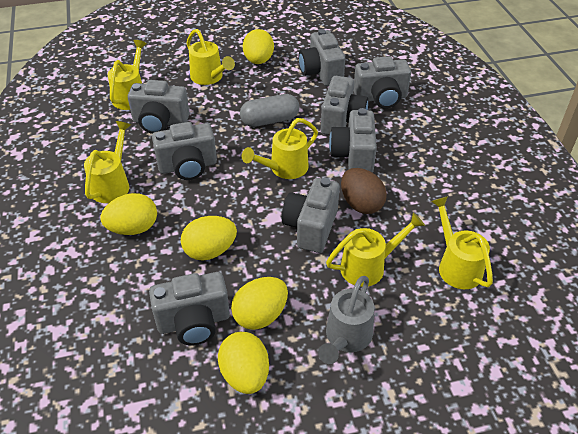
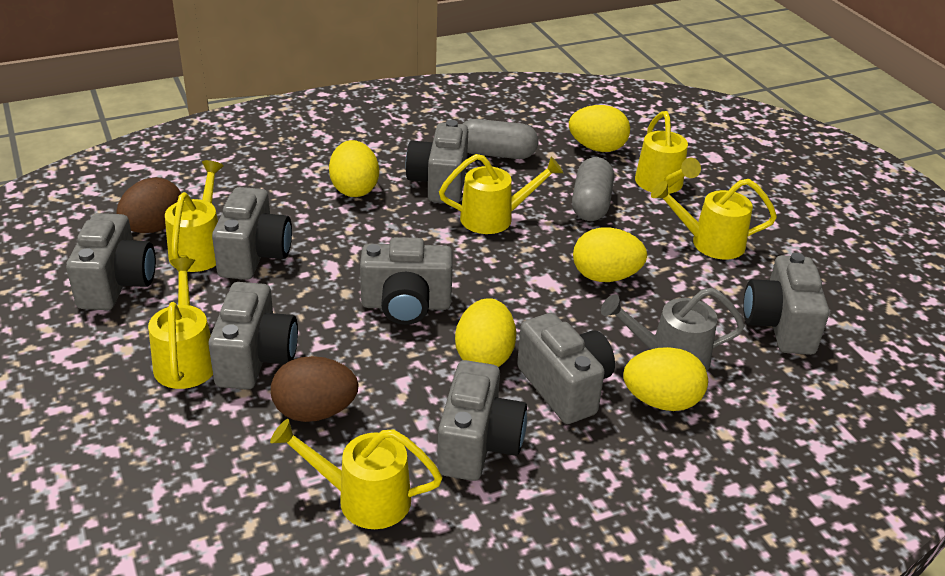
brown egg: 1 -> 2
grey capsule: 1 -> 2

